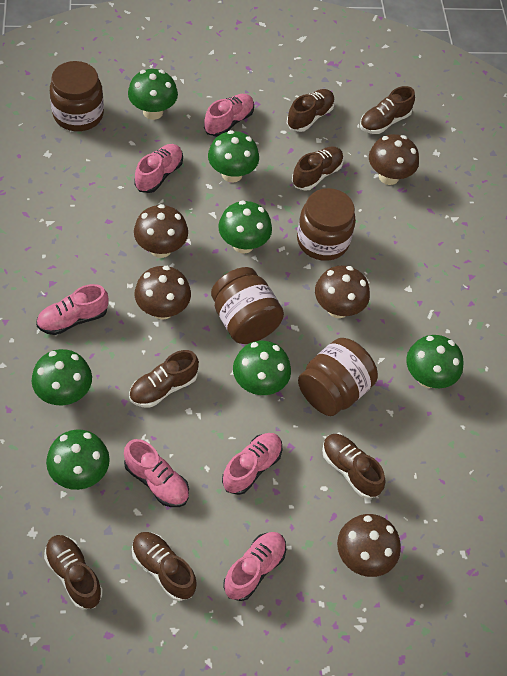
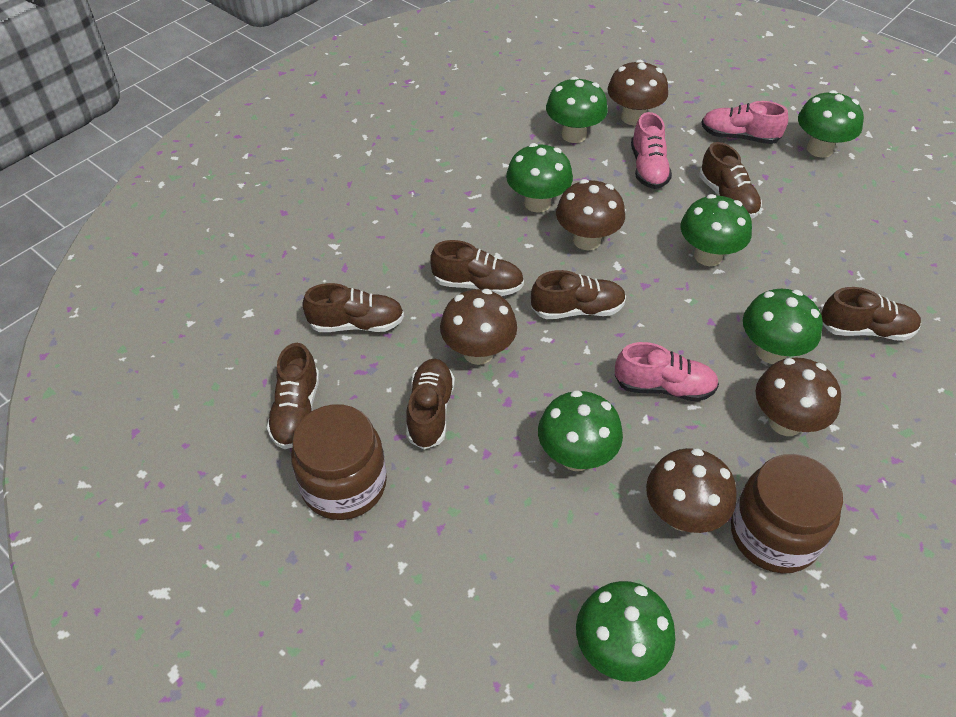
brown jar: 4 -> 2
pink shoe: 6 -> 3

